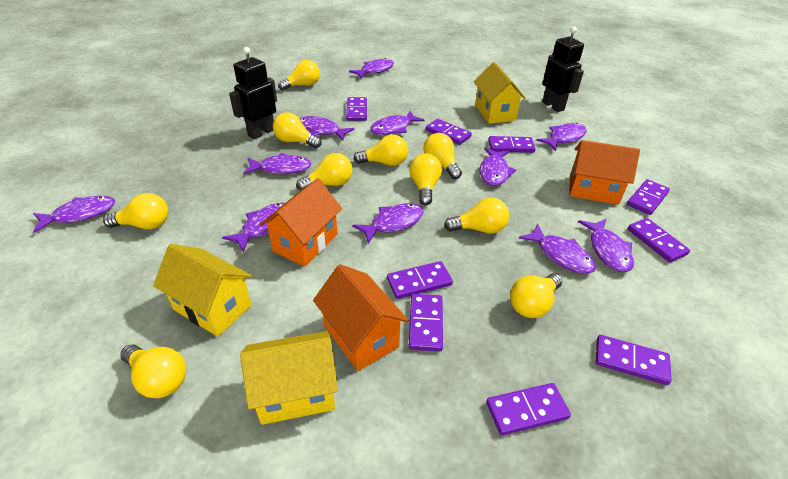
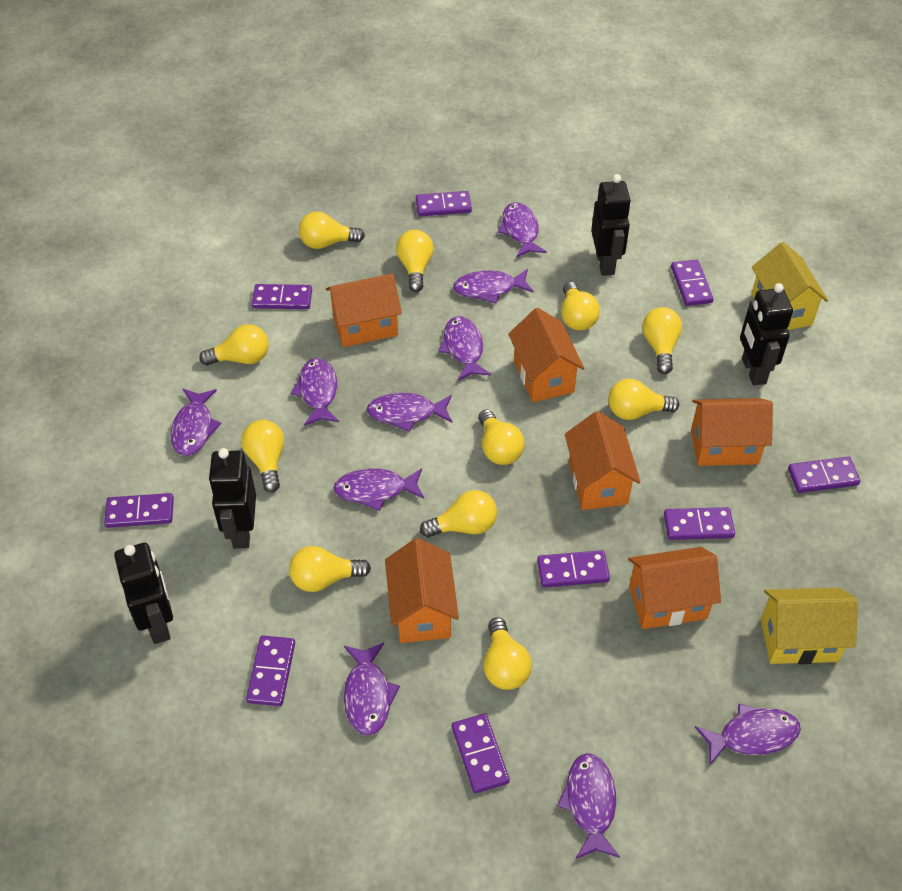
black robot: 2 -> 4
orange house: 3 -> 6
purple fish: 11 -> 10
yellow house: 3 -> 2
yellow light bulb: 10 -> 11

